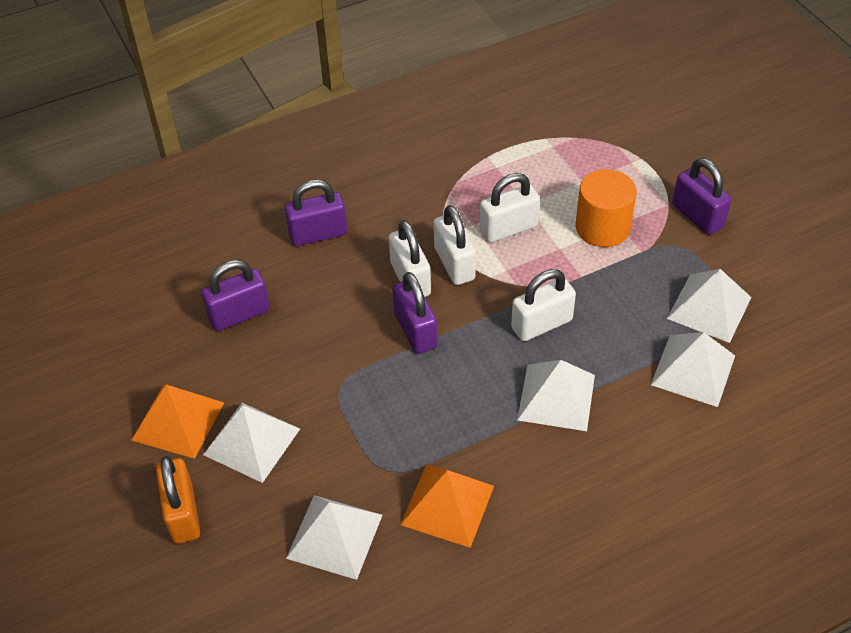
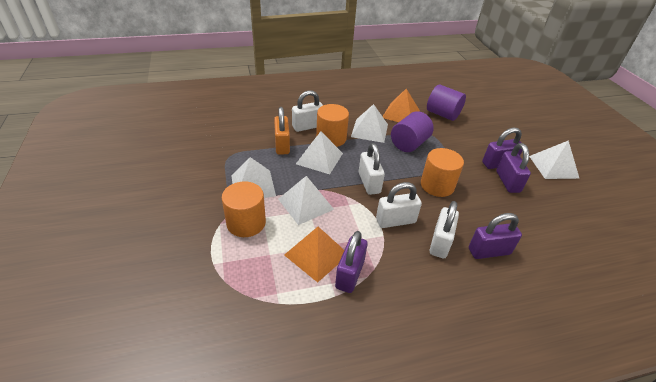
orange cylinder: 1 -> 3
purple cylinder: 0 -> 2

